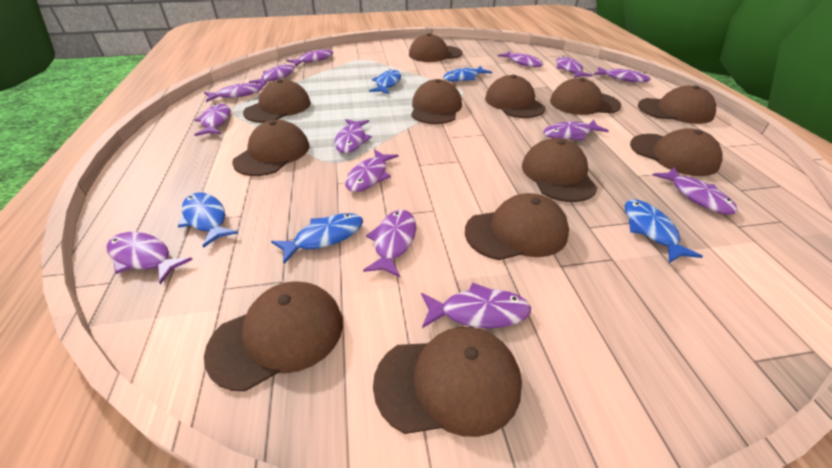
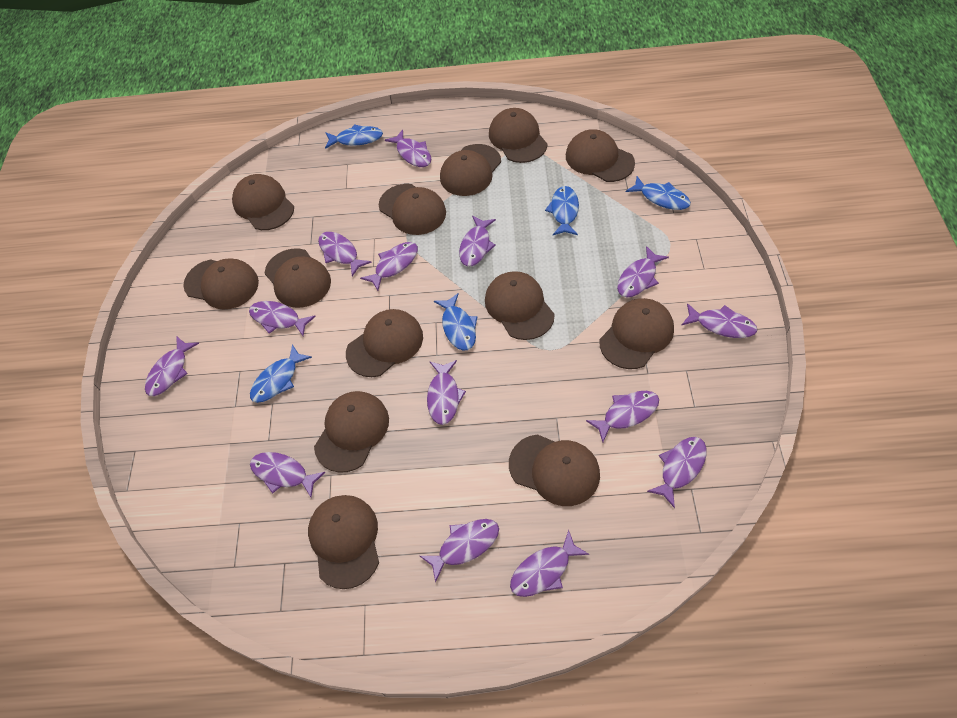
brown cap: 12 -> 13

